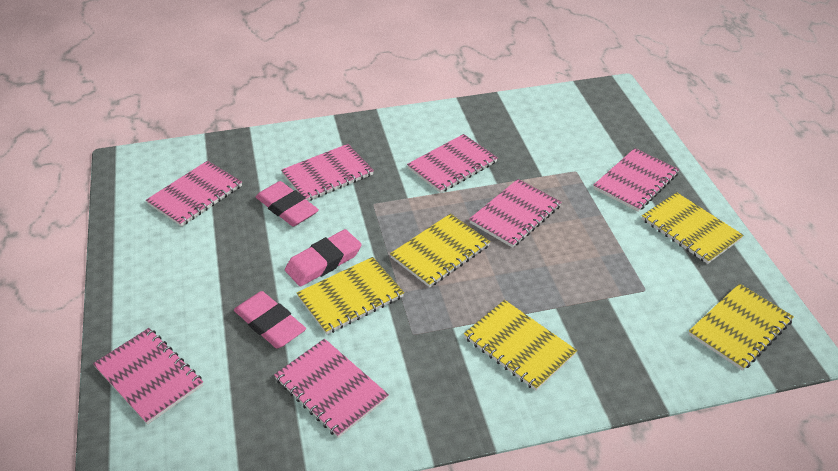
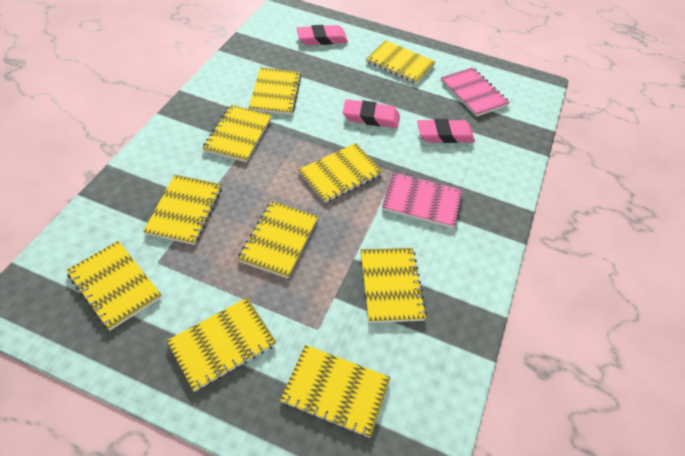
pink notebook: 7 -> 2
yellow notebook: 5 -> 10

